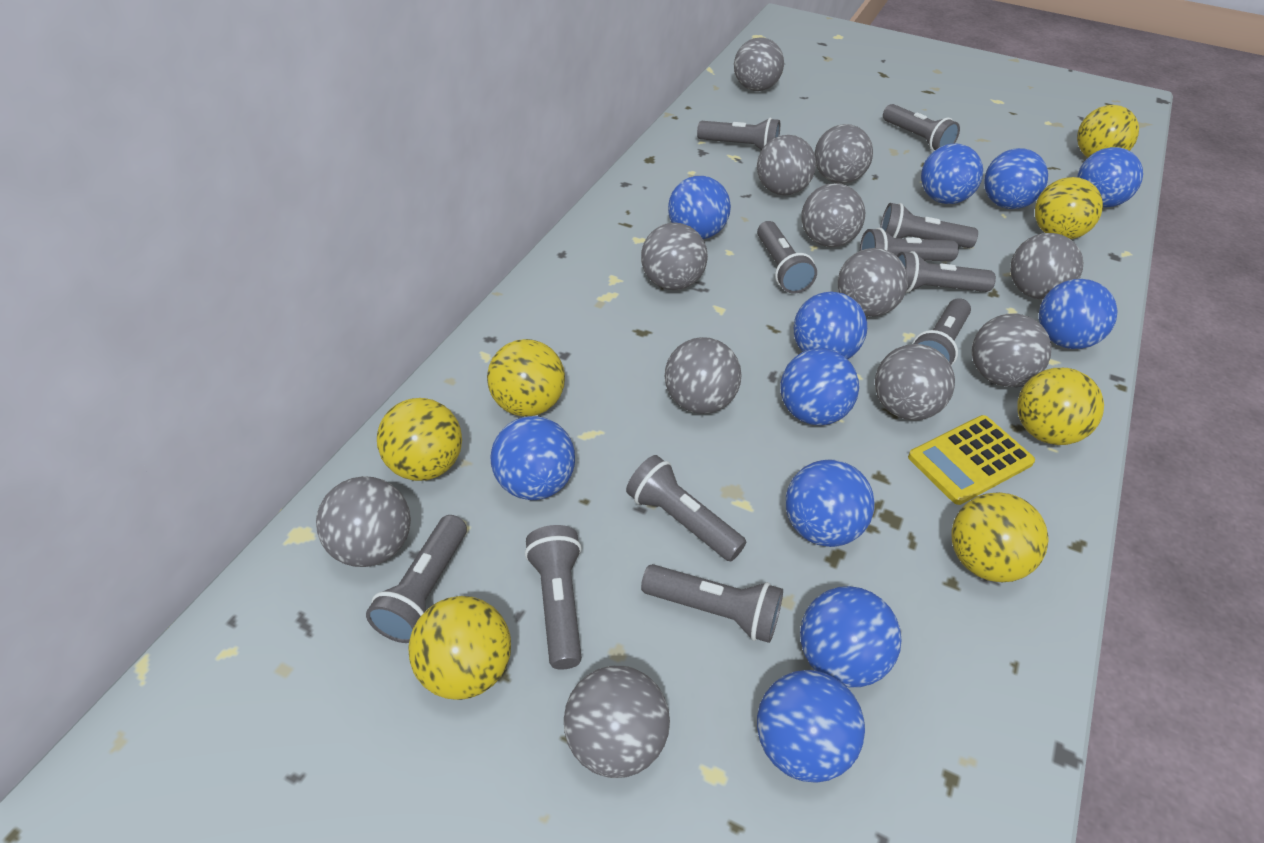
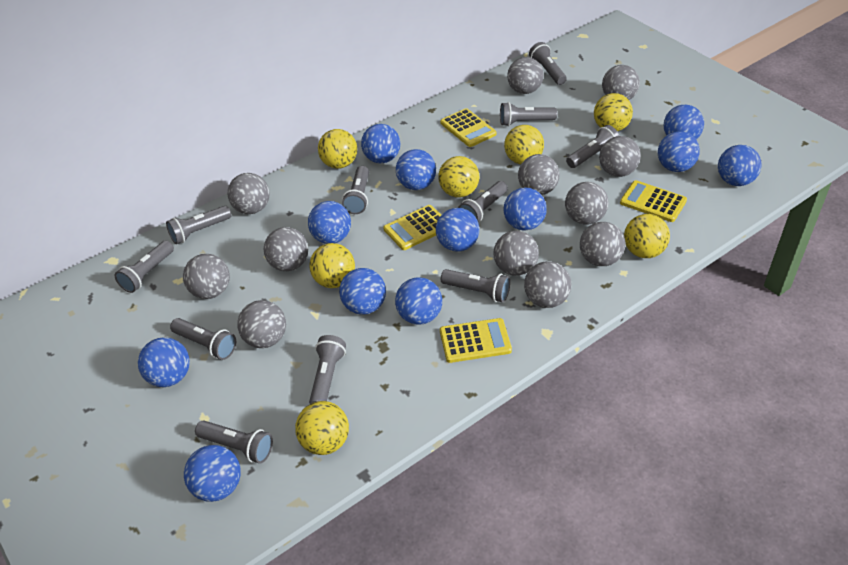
blue ball: 11 -> 12
yellow calculator: 1 -> 4

